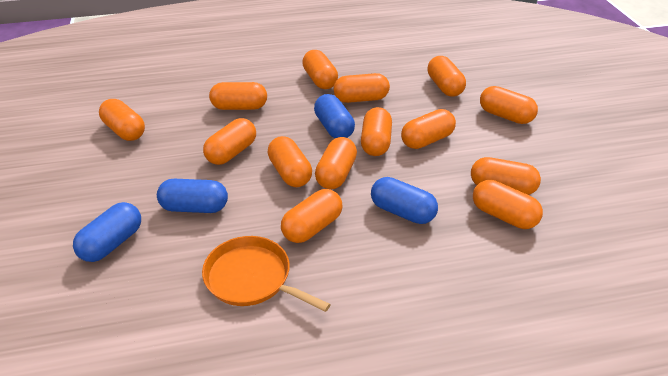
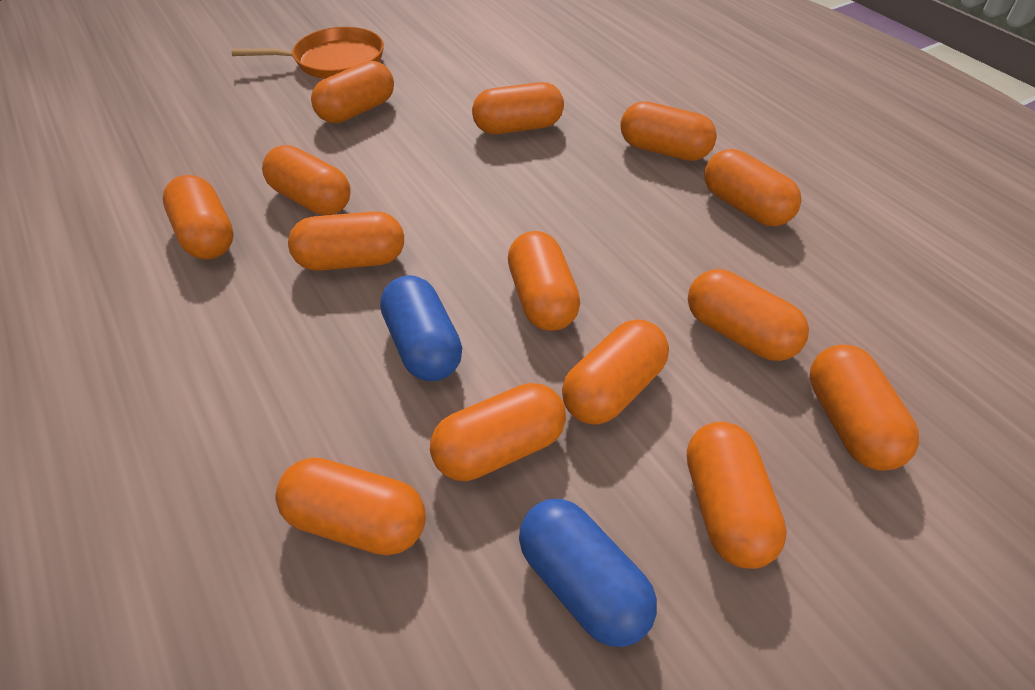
blue capsule: 4 -> 2

